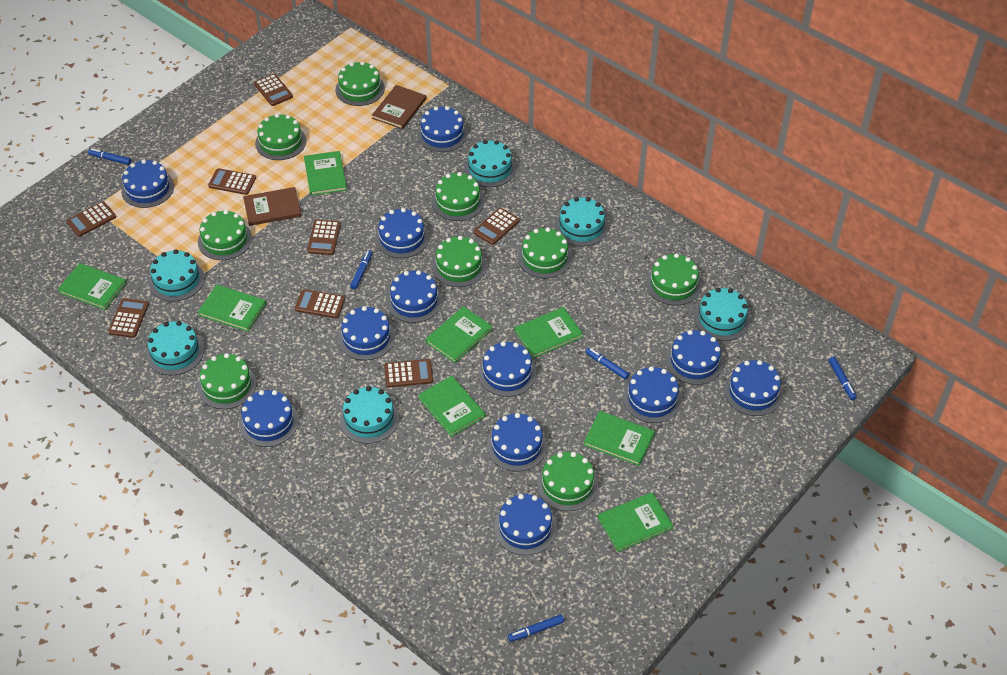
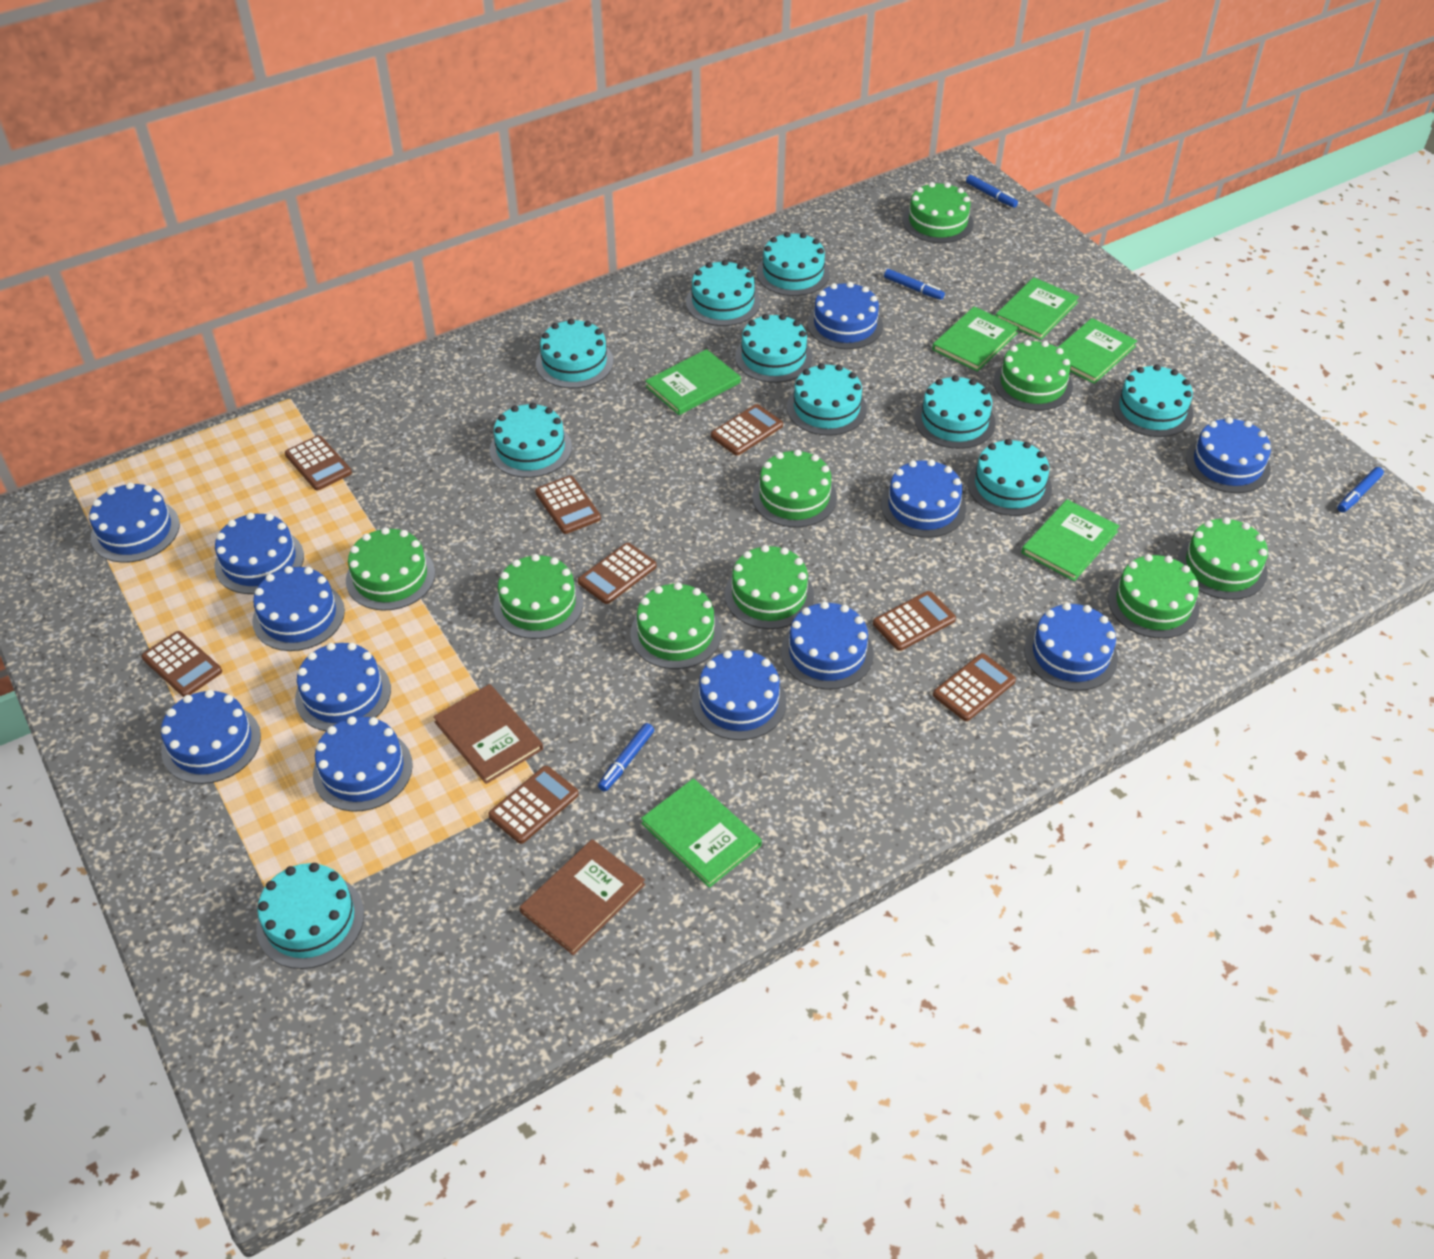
blue marker: 5 -> 4
green book: 8 -> 6
turquoise cake: 6 -> 10

